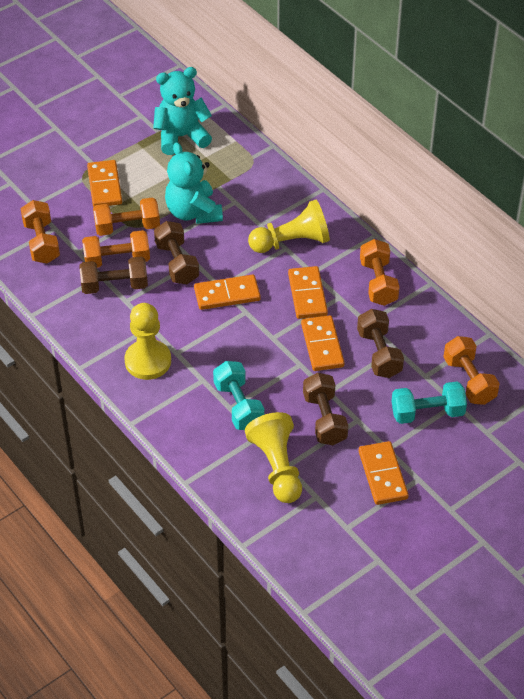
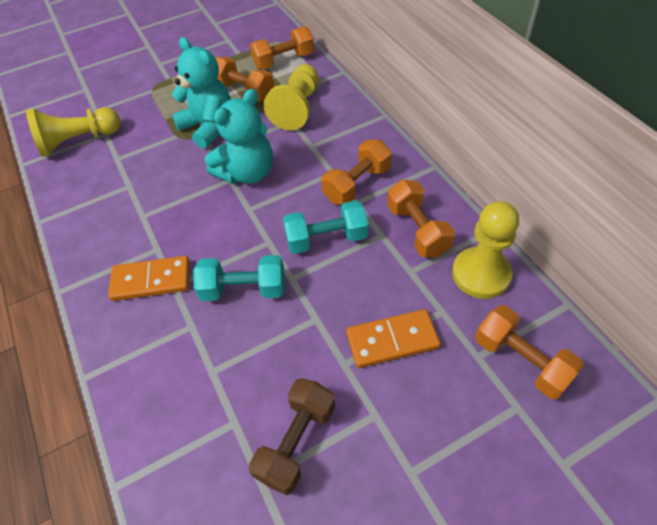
brown dumbbell: 4 -> 1
orange domino: 5 -> 2

